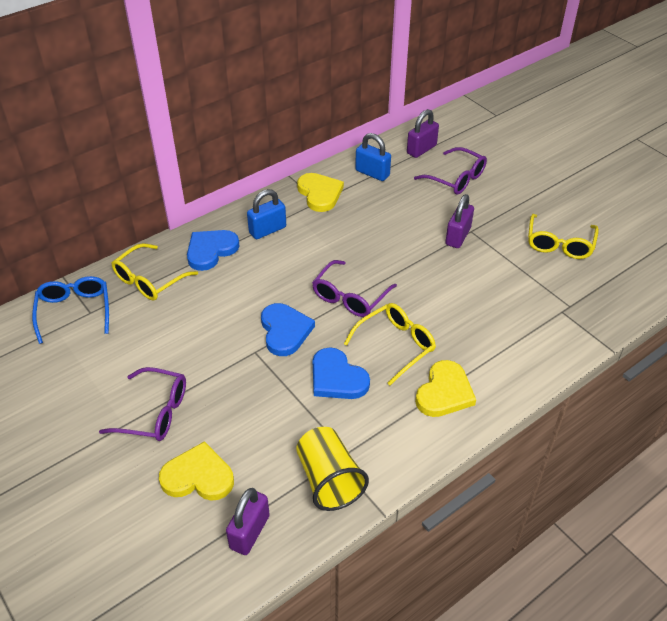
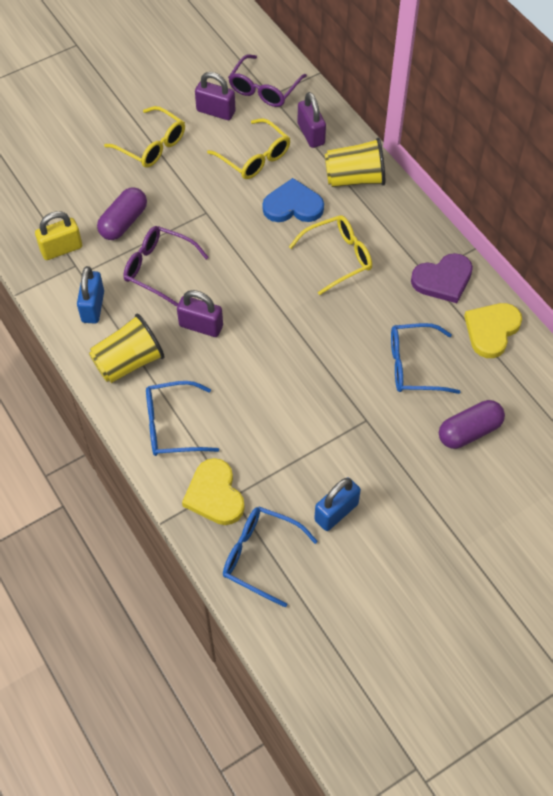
blue glasses: 1 -> 3
blue heart: 3 -> 1
purple capsule: 0 -> 2
purple glasses: 3 -> 2
purple heart: 0 -> 1
yellow cup: 1 -> 2
yellow heart: 3 -> 2
yellow padlock: 0 -> 1

